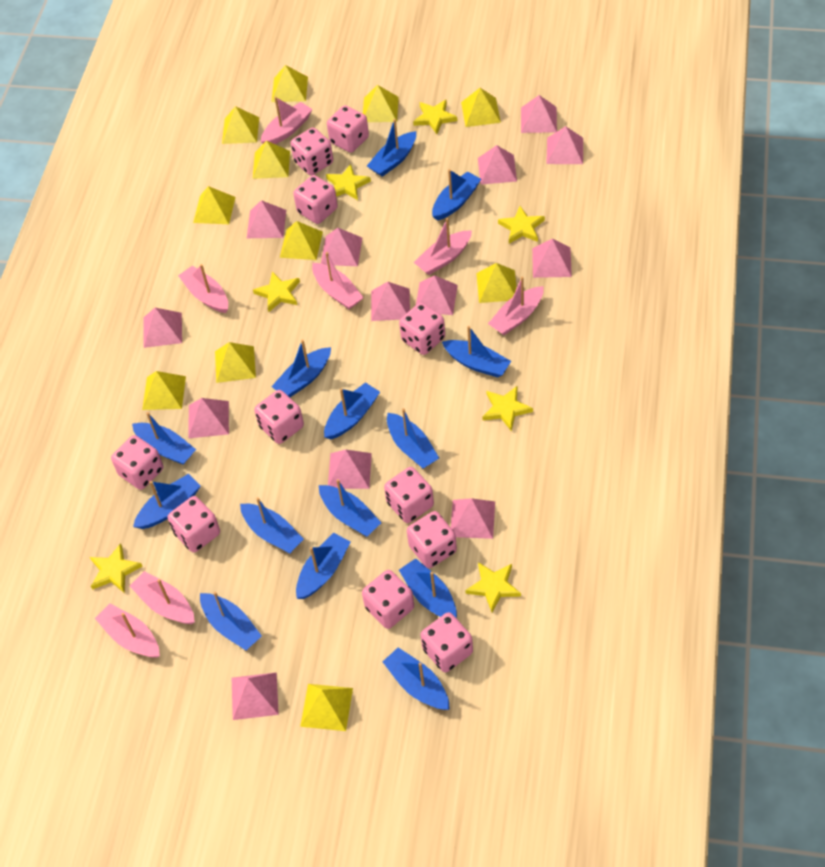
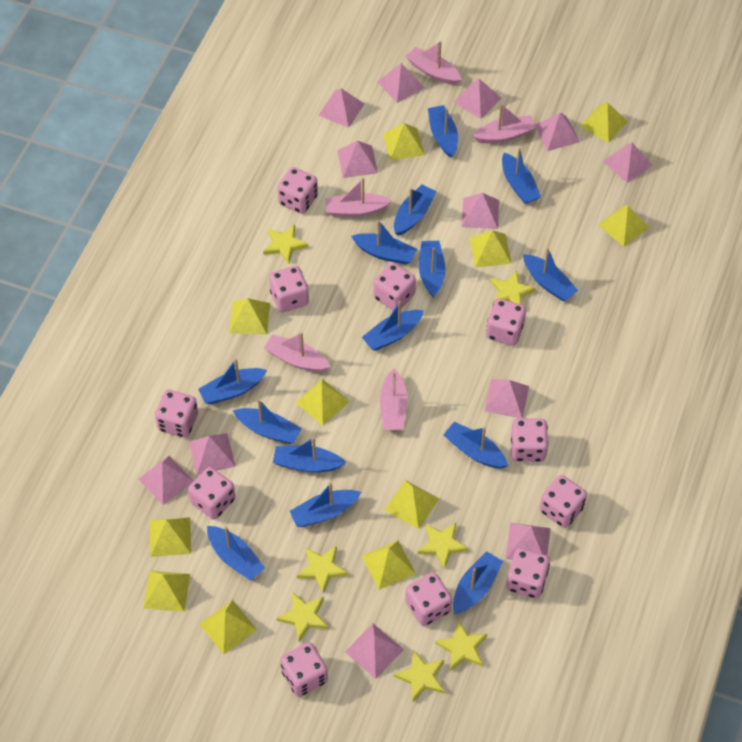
pink boat: 7 -> 5
pink pyramid: 13 -> 12

